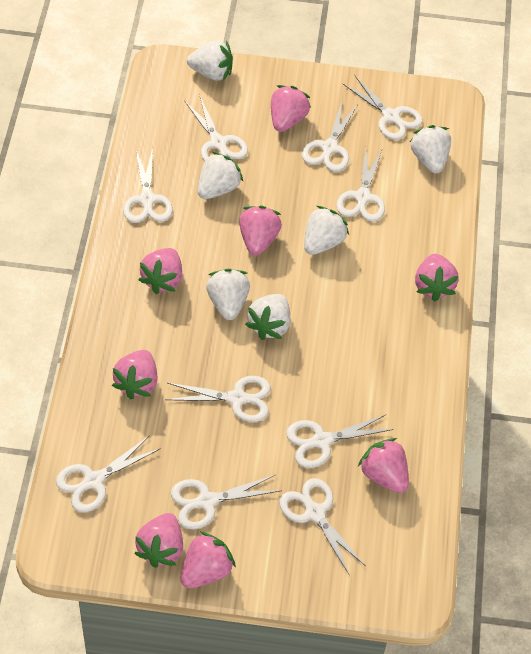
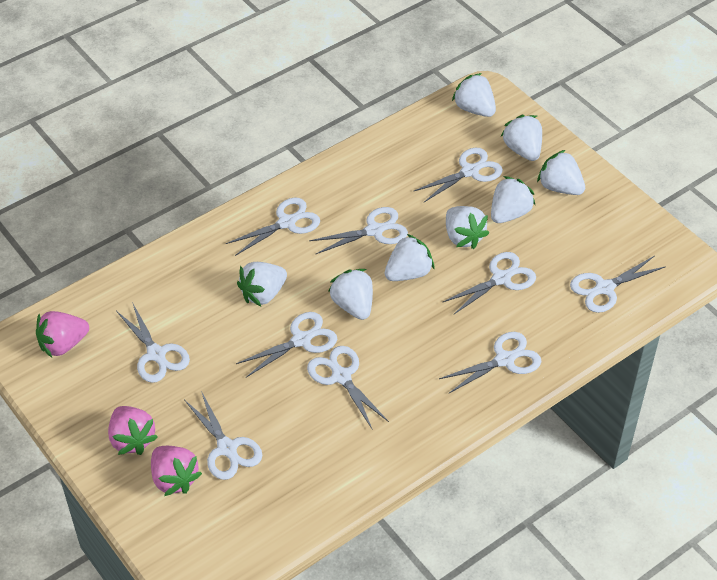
pink strawberry: 8 -> 3
white strawberry: 6 -> 8

